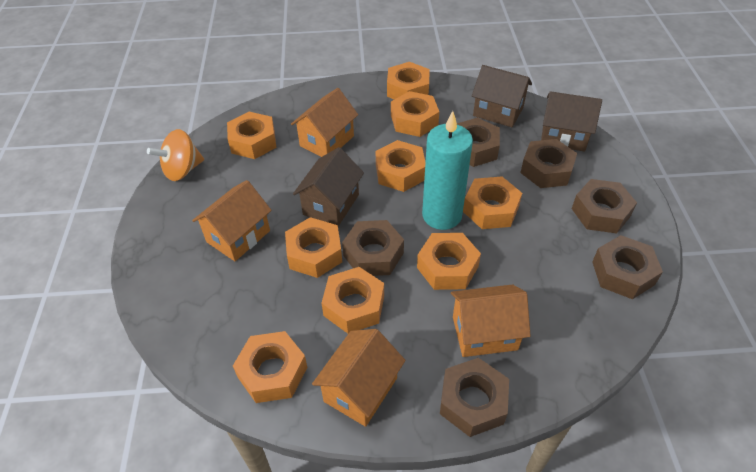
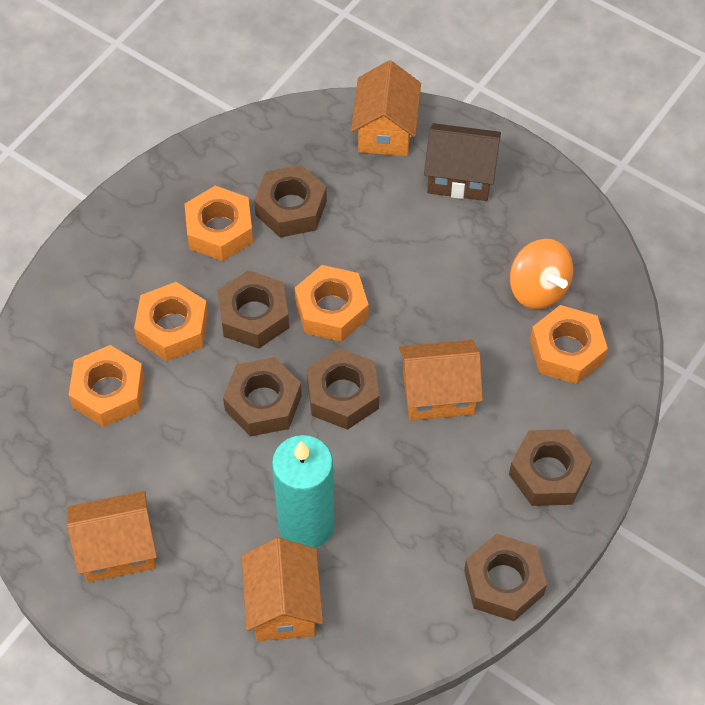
brown house: 3 -> 1
orange nut: 9 -> 5

